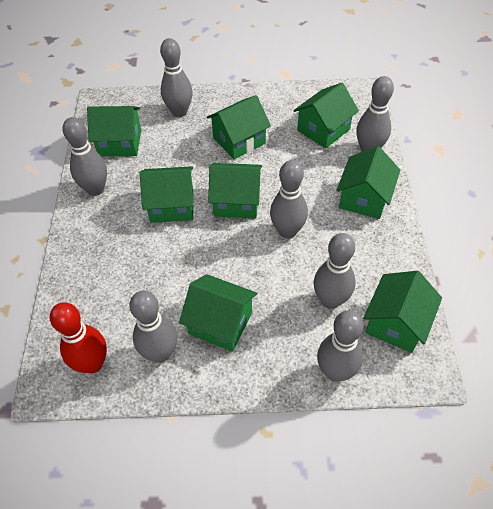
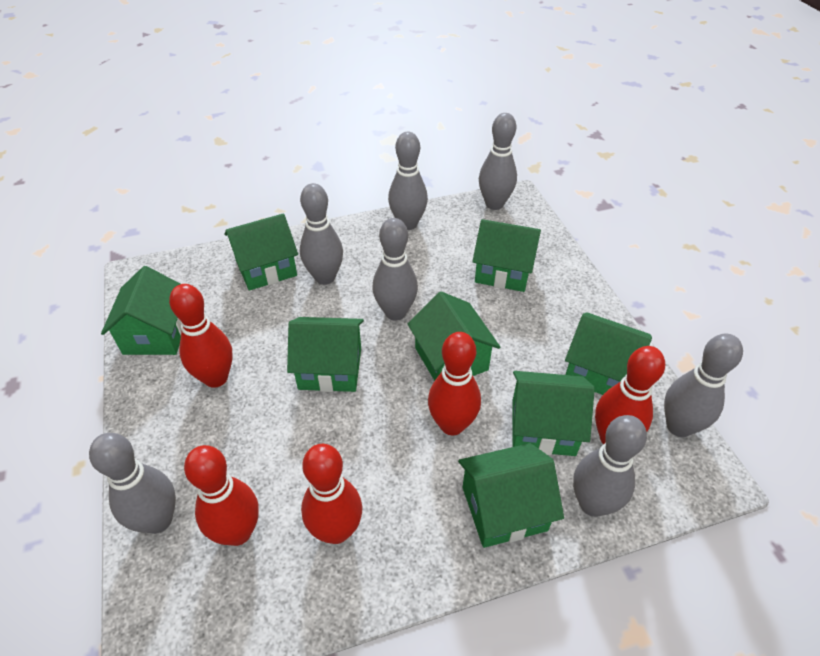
red bowling pin: 1 -> 5

